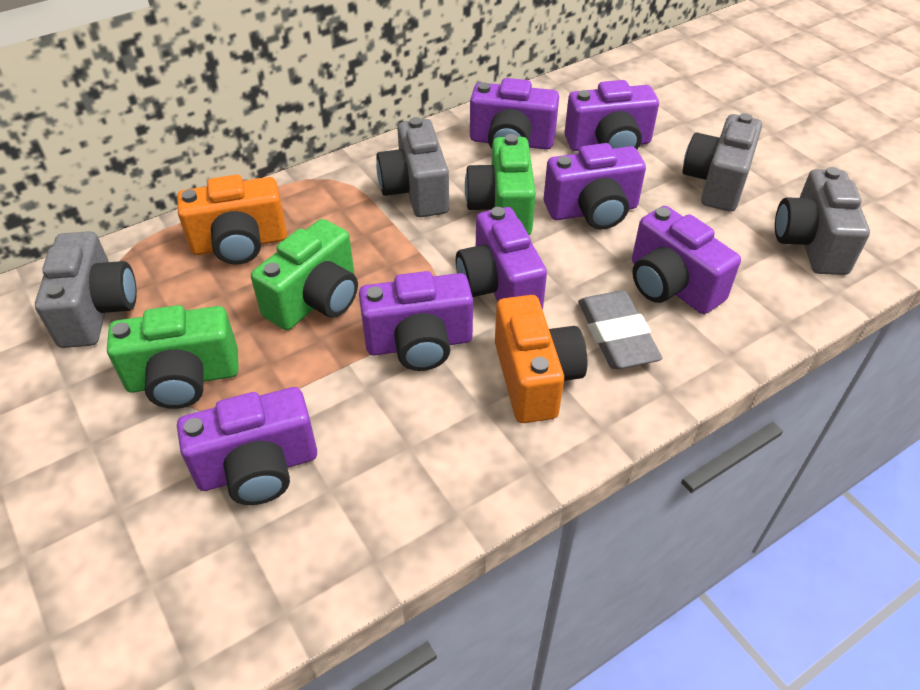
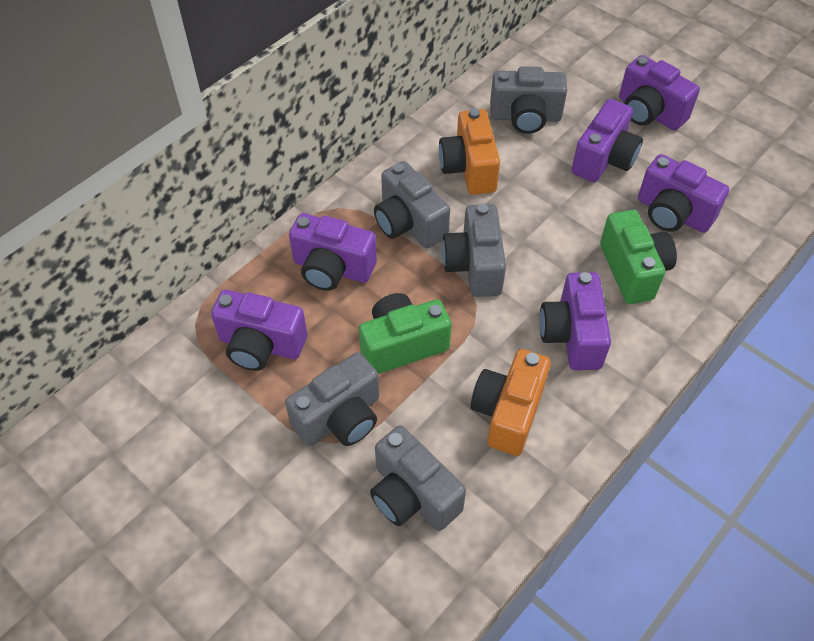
green camera: 3 -> 2
grey camera: 4 -> 5
grey eraser: 1 -> 0
purple camera: 7 -> 6

